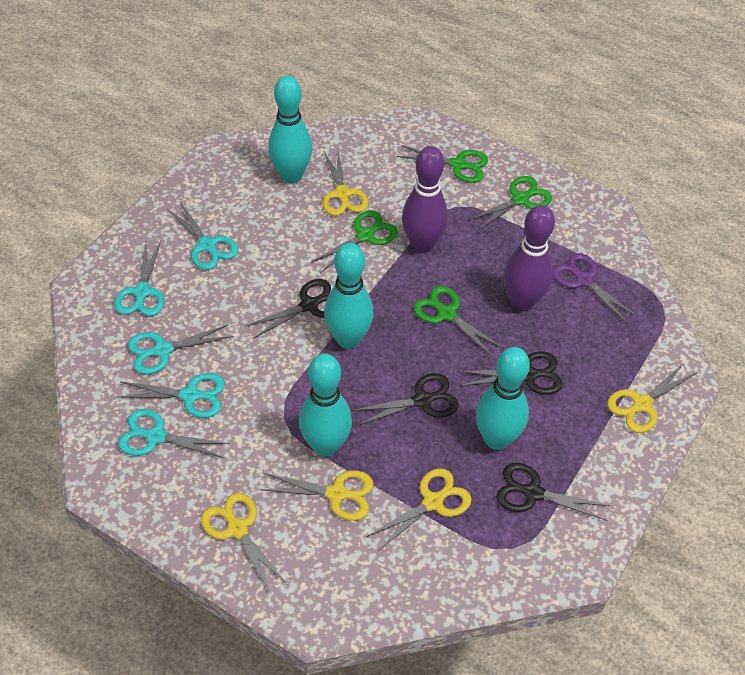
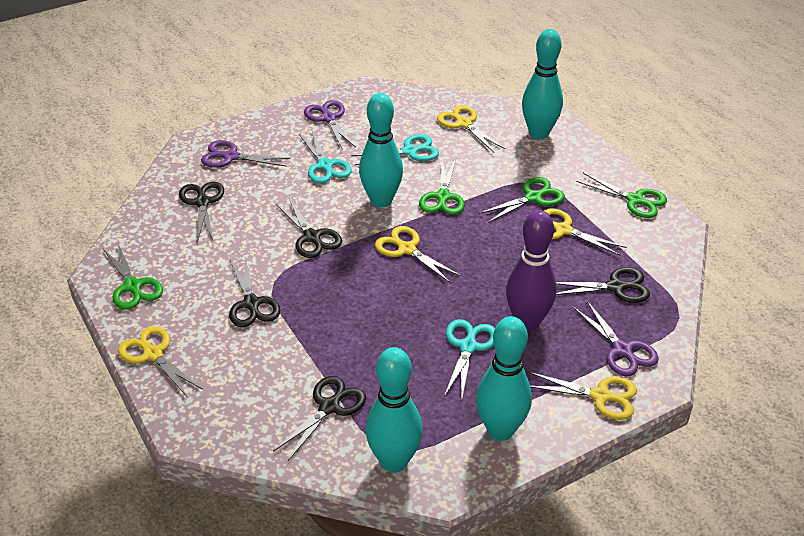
black scissors: 4 -> 5
purple bowling pin: 2 -> 1
purple scissors: 1 -> 3
turquoise scissors: 5 -> 3

